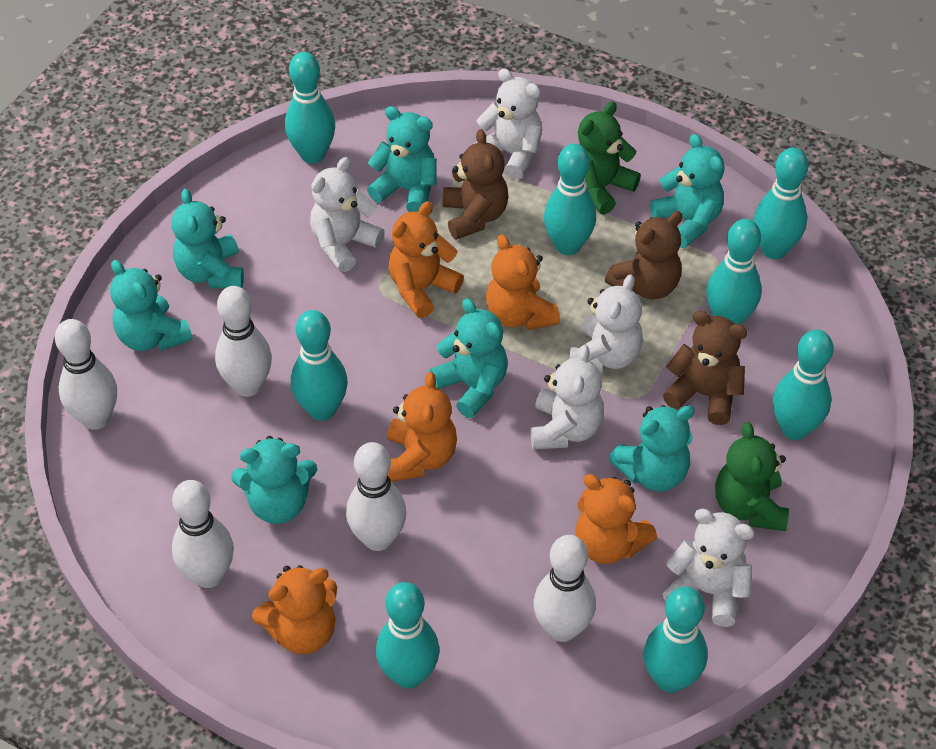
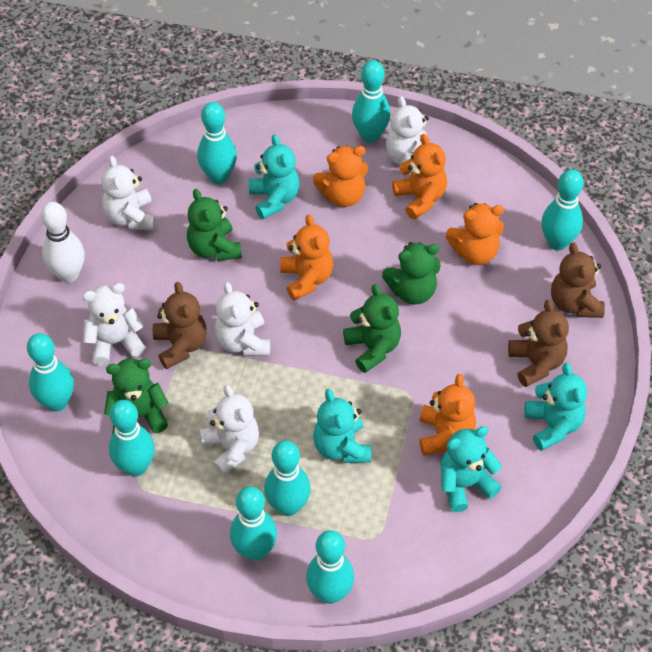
green teddy bear: 2 -> 4
turquoise teddy bear: 7 -> 4
white bowling pin: 5 -> 1

